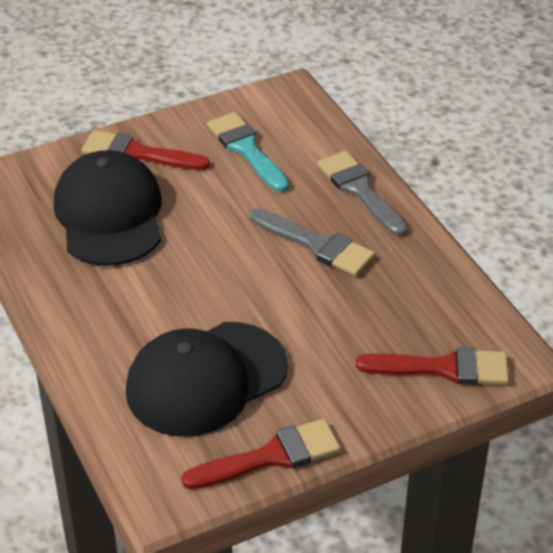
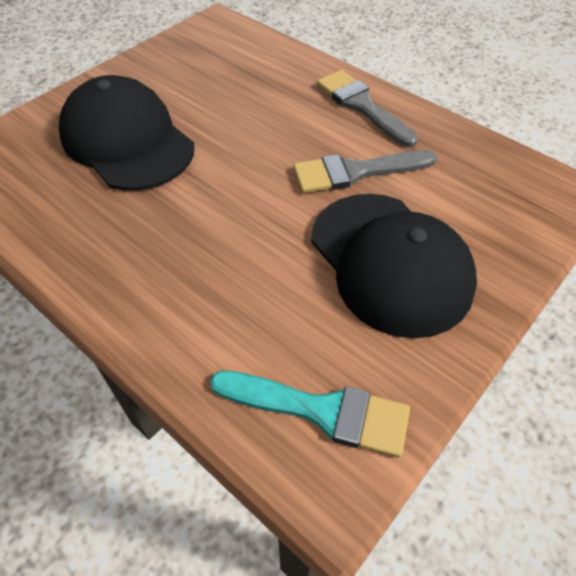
red brush: 3 -> 0

